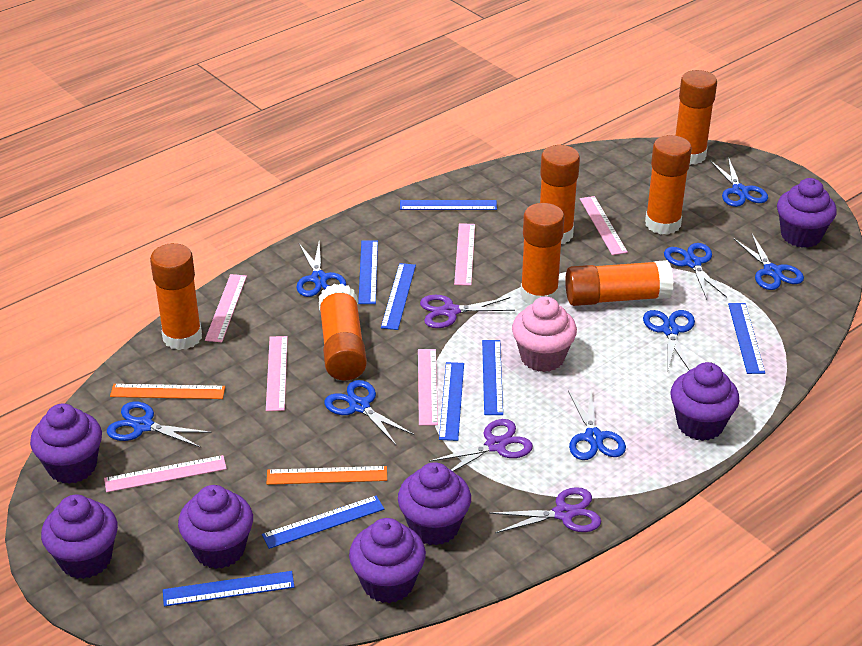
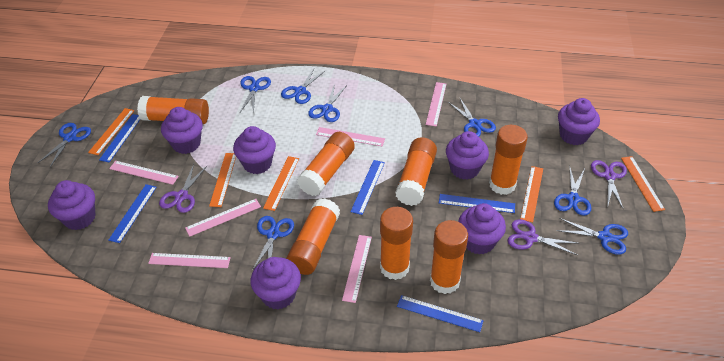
blue ruler: 8 -> 5
orange ruler: 2 -> 5
pink cupcake: 1 -> 0

